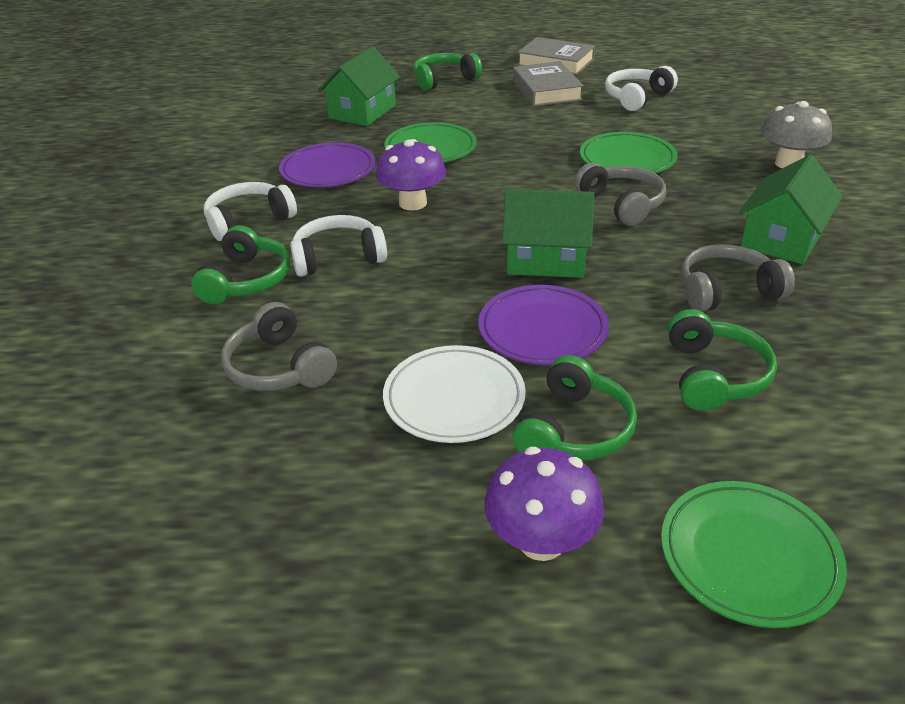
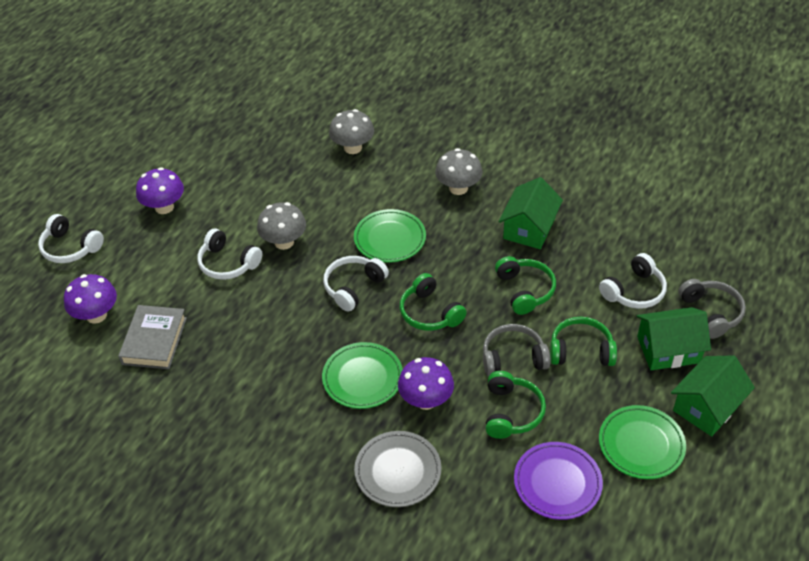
grey book: 2 -> 1
grey headphones: 3 -> 2
grey mushroom: 1 -> 3
grey plate: 0 -> 1
purple mushroom: 2 -> 3
purple plate: 2 -> 1
white headphones: 3 -> 4
white plate: 1 -> 0

